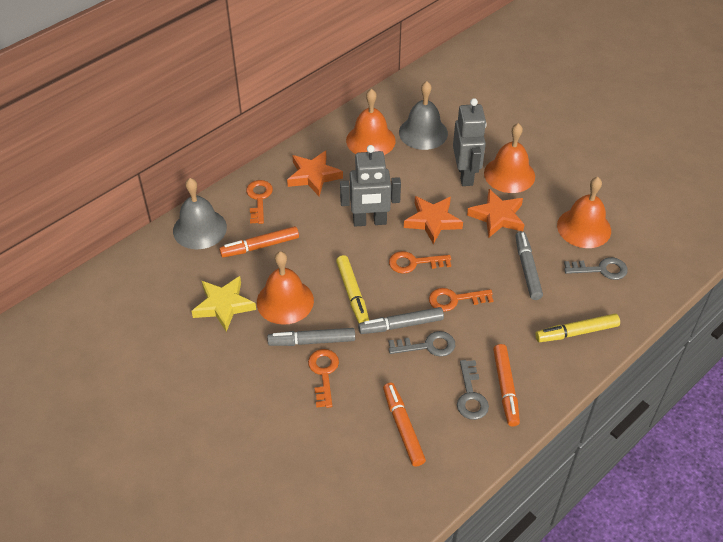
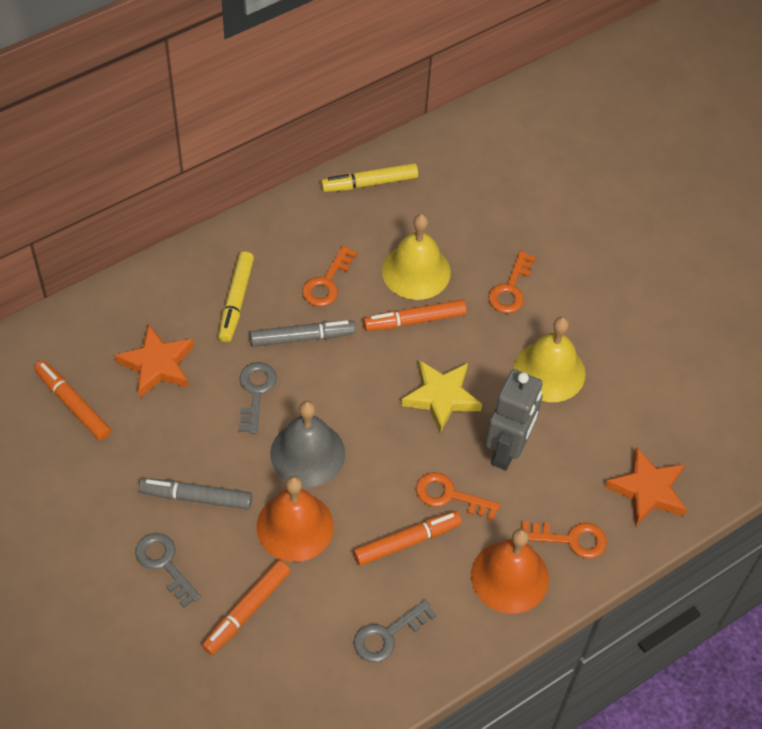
grey bell: 2 -> 1
grey marker: 3 -> 2
grey robot: 2 -> 1
orange bell: 4 -> 2
orange marker: 3 -> 4
orange star: 3 -> 2
yellow bell: 0 -> 2

